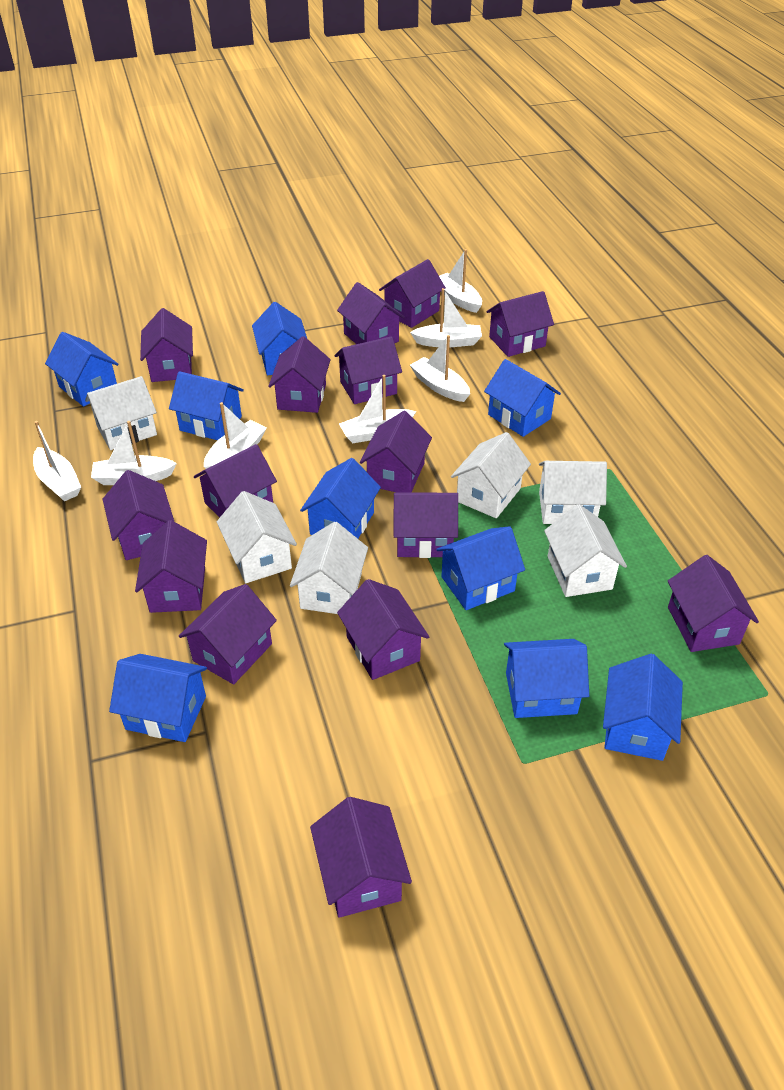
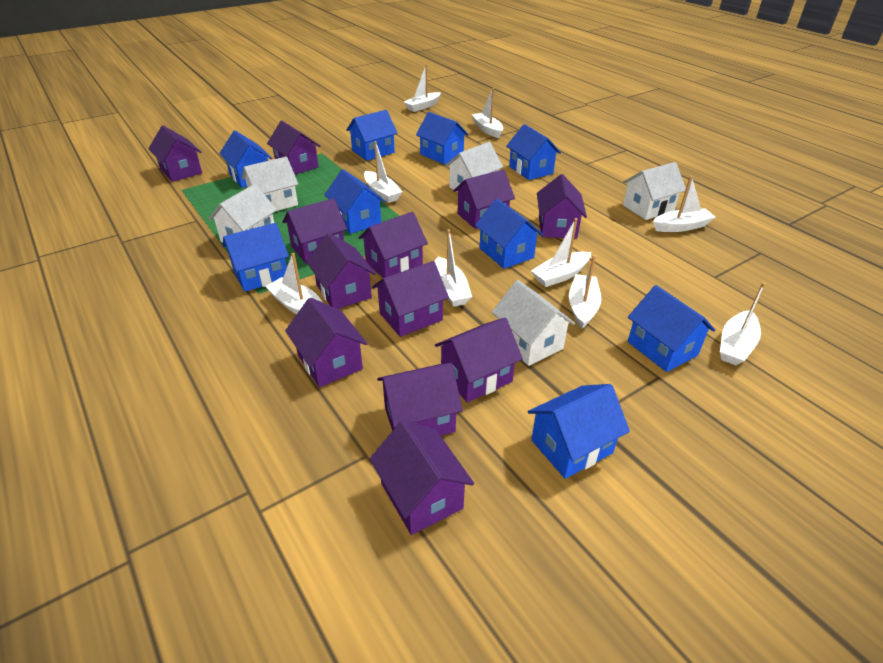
purple house: 15 -> 12
white boat: 7 -> 9
white house: 6 -> 5

